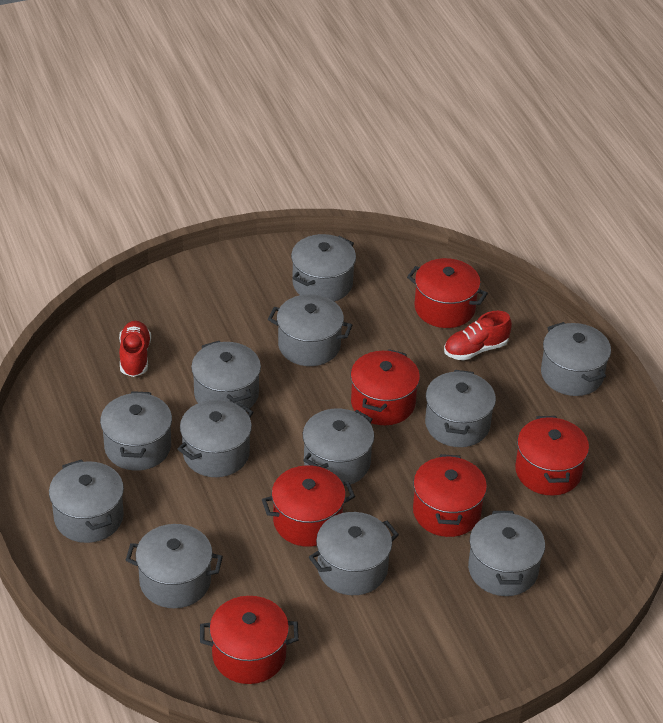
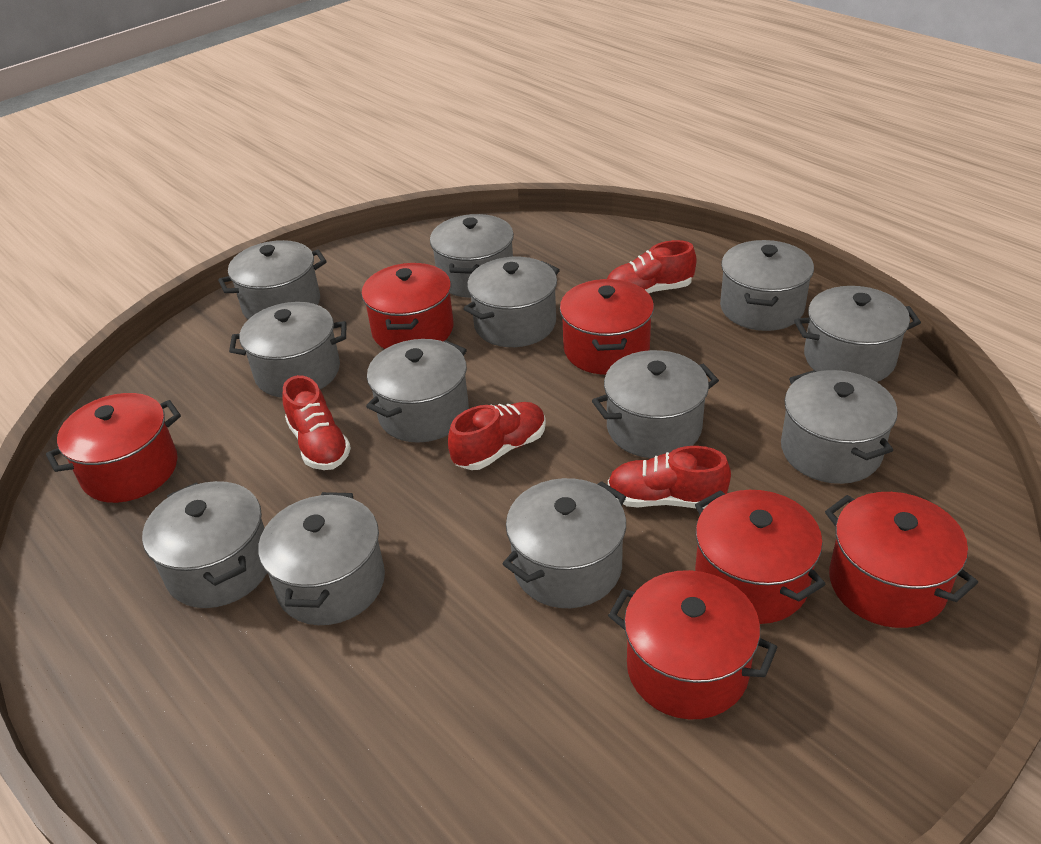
red shoe: 2 -> 4

